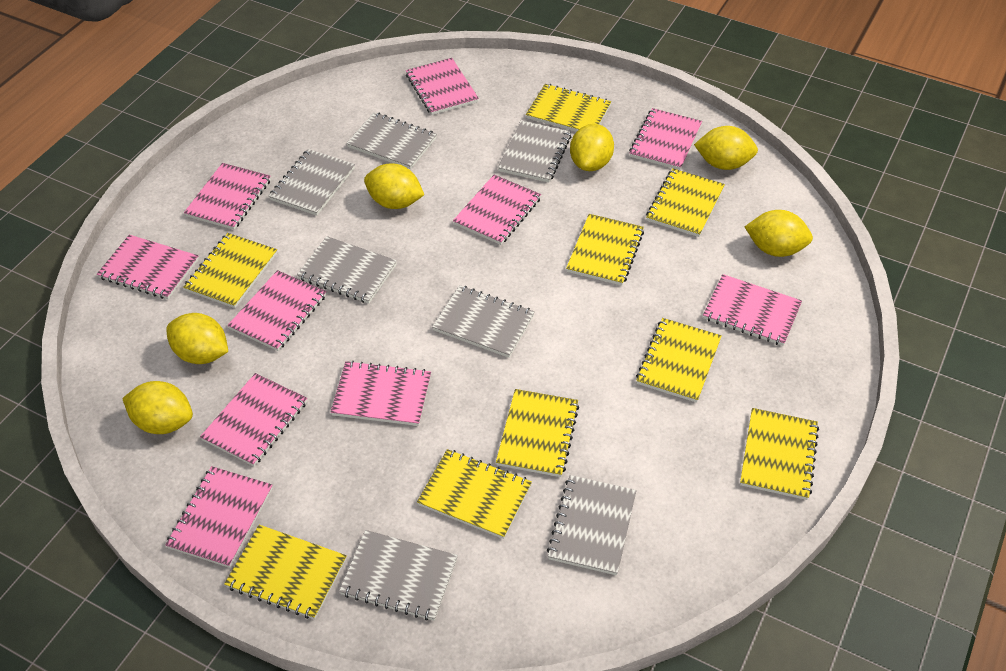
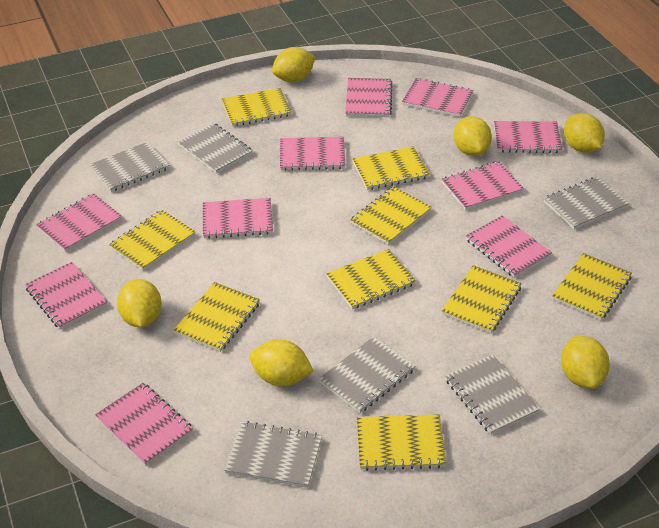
grey notebook: 7 -> 6

